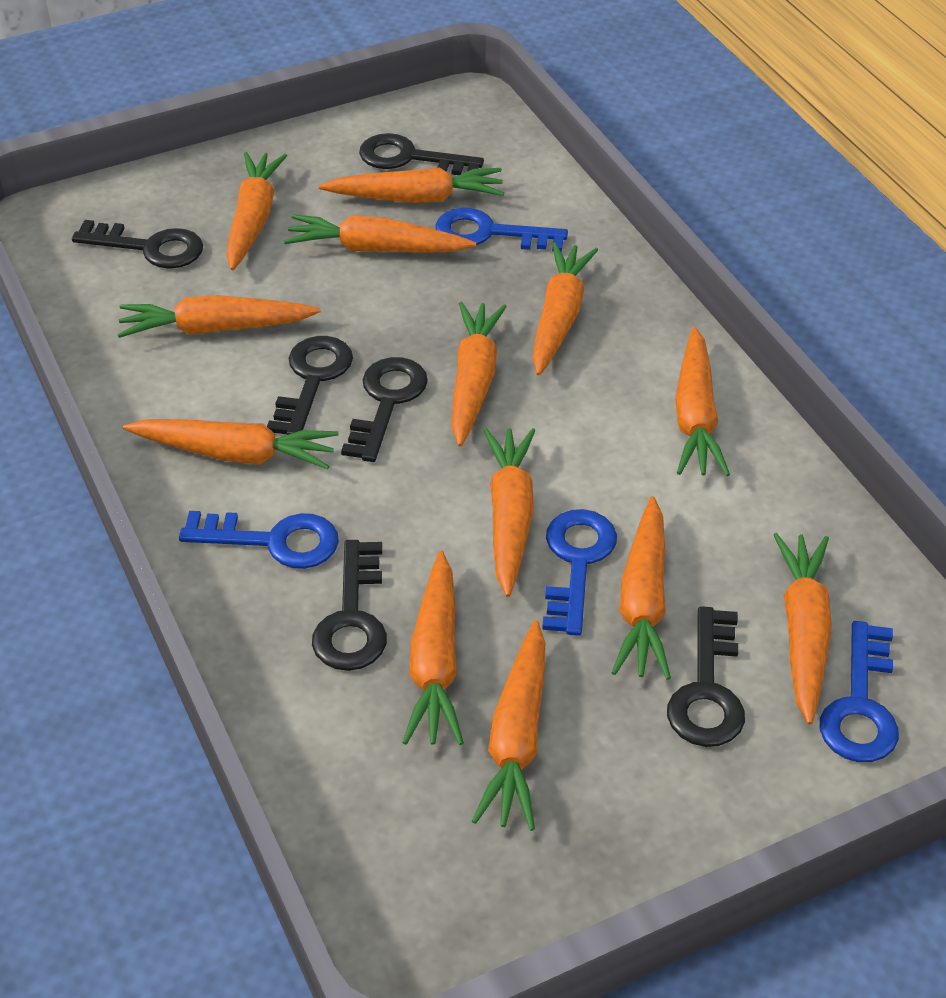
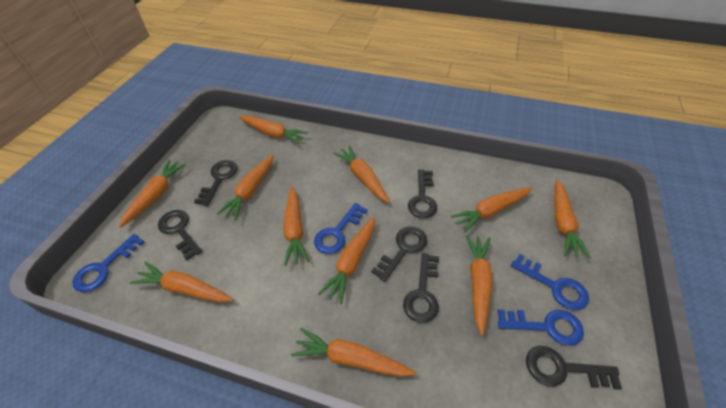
orange carrot: 13 -> 11

